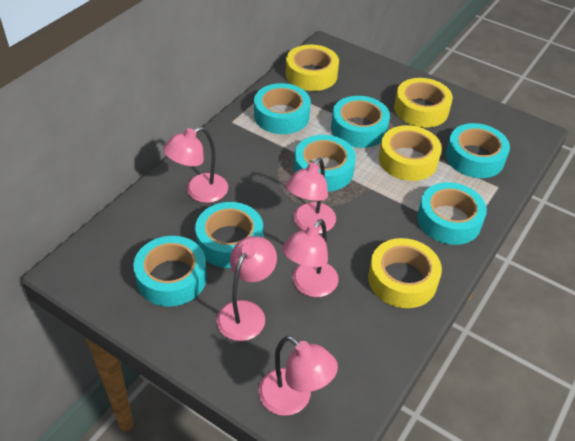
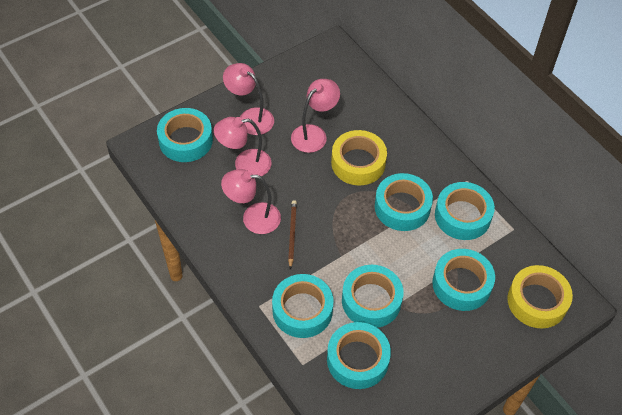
brown pencil: 0 -> 1
pink lamp: 5 -> 4
yellow tape: 4 -> 2

